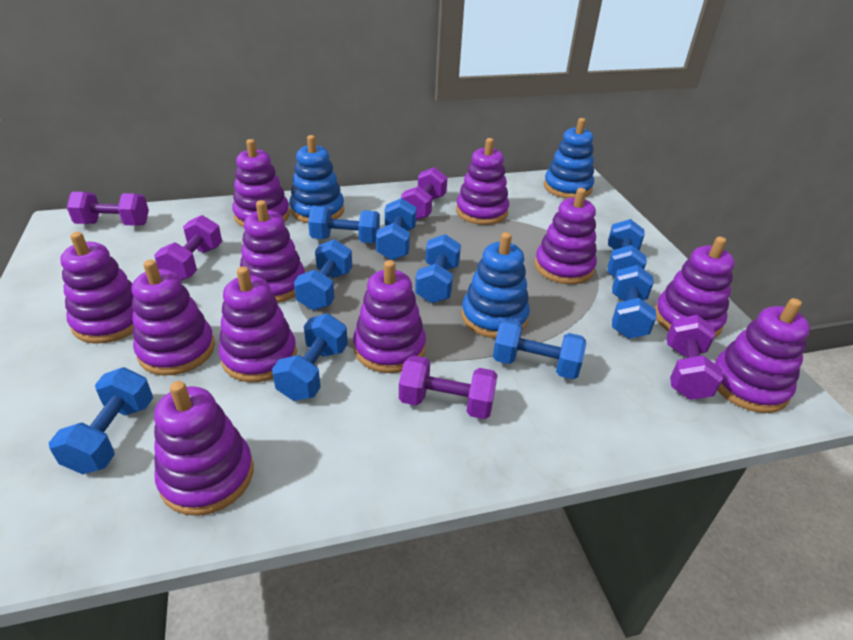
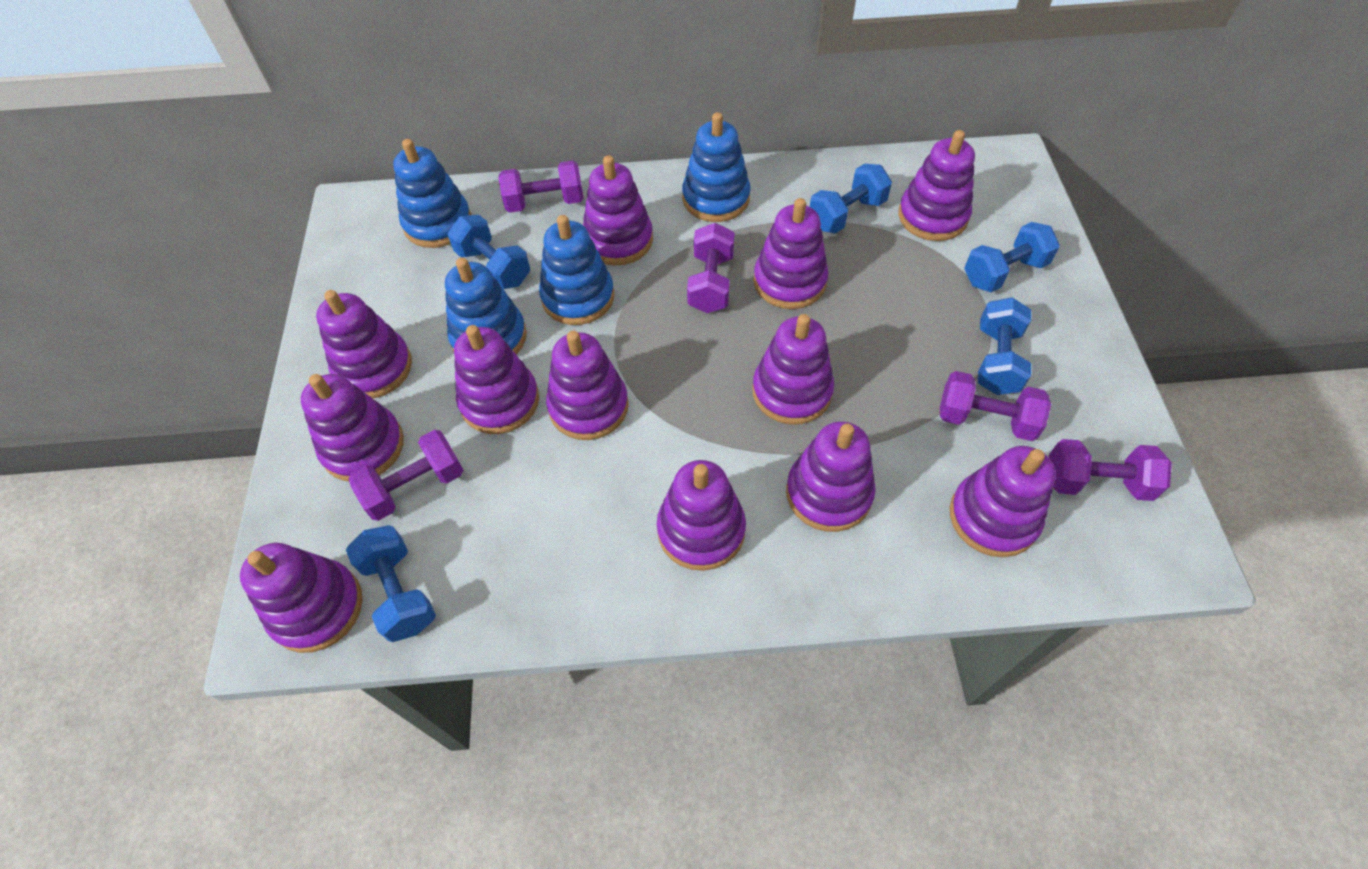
blue dumbbell: 9 -> 5
blue stacking toy: 3 -> 4
purple stacking toy: 11 -> 12

